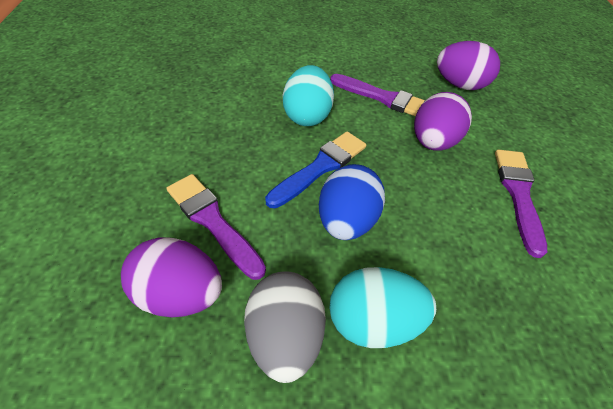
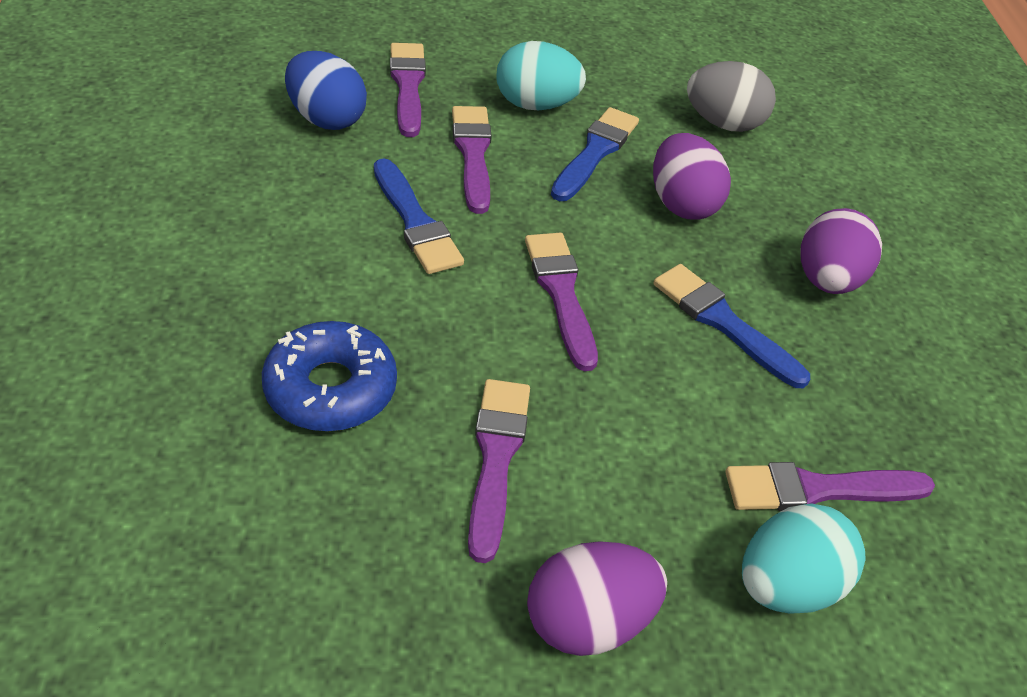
blue brush: 1 -> 3
blue donut: 0 -> 1
purple brush: 3 -> 5

